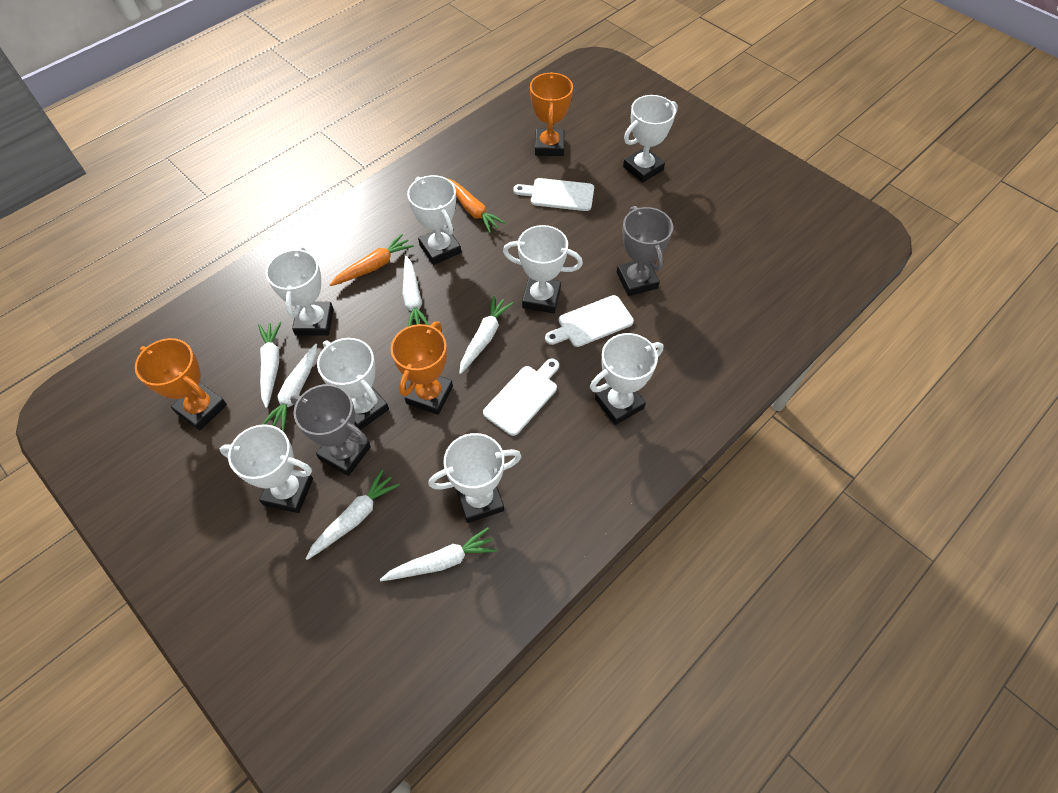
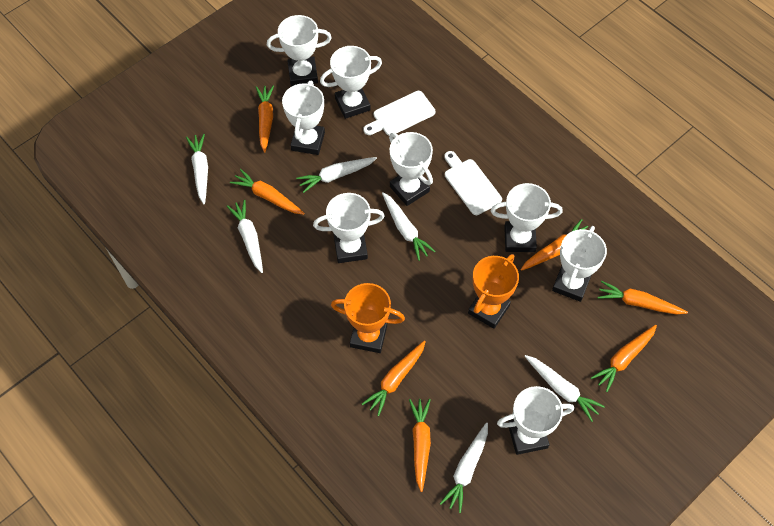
grey trophy: 2 -> 0
orange carrot: 2 -> 7
orange trophy: 3 -> 2
white cutting board: 3 -> 2

